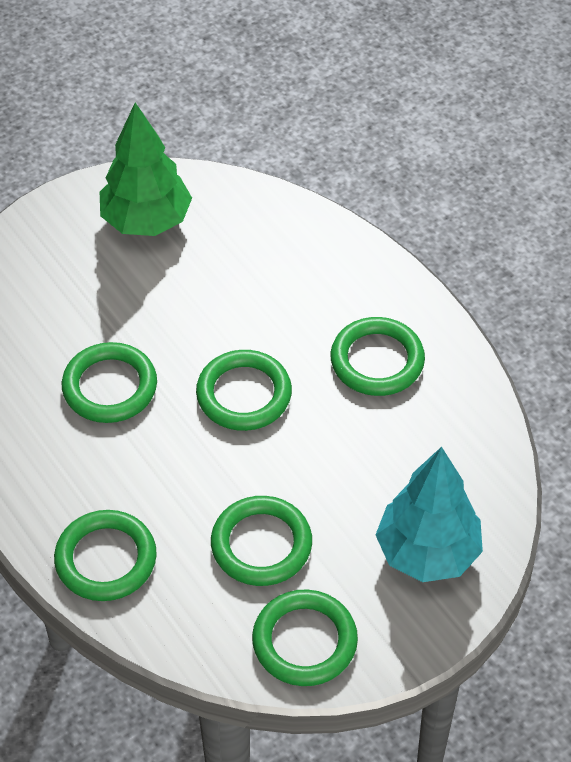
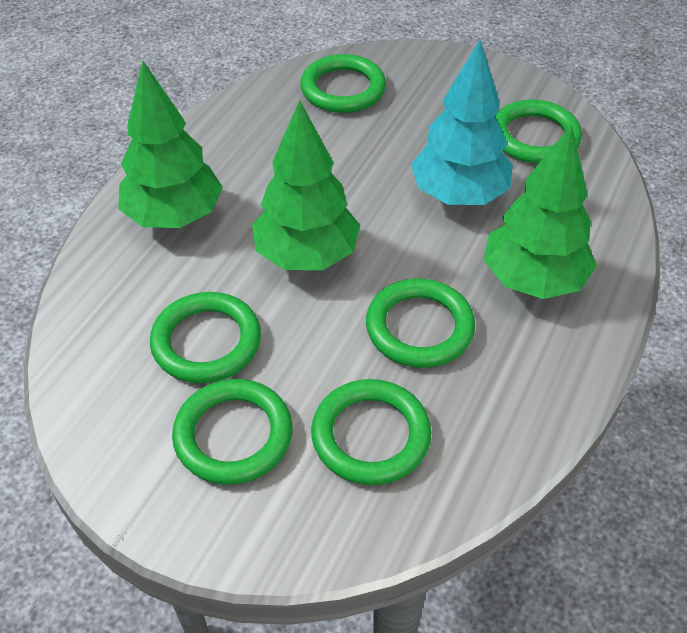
green tree: 1 -> 3

